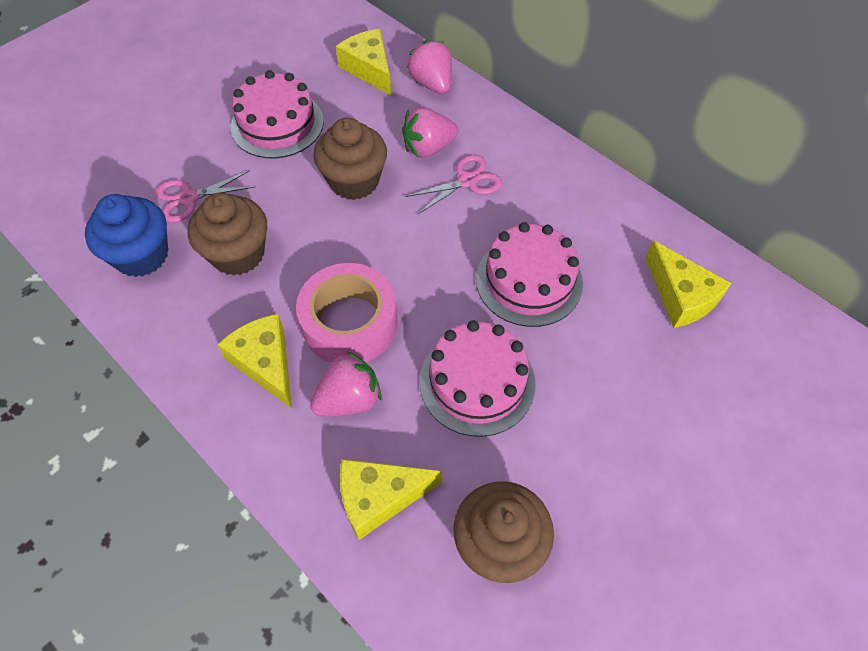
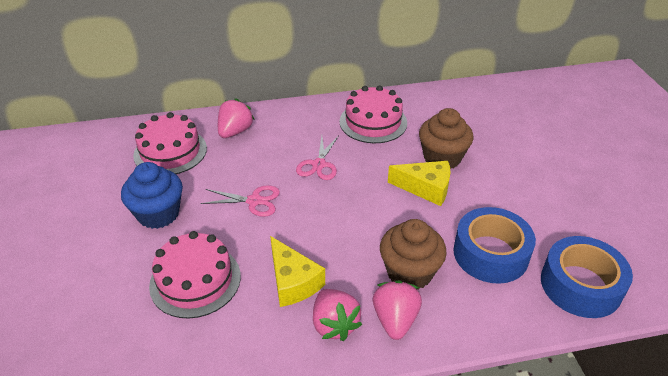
blue tape: 0 -> 2
brown cupcake: 3 -> 2
pink tape: 1 -> 0
yellow cheese: 4 -> 2

